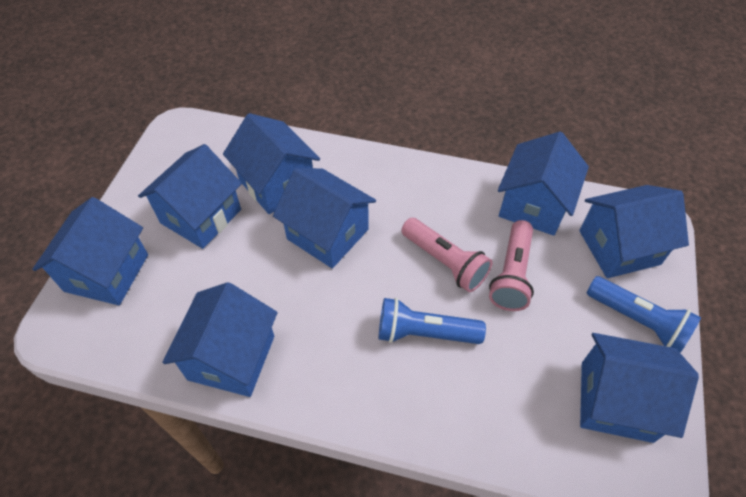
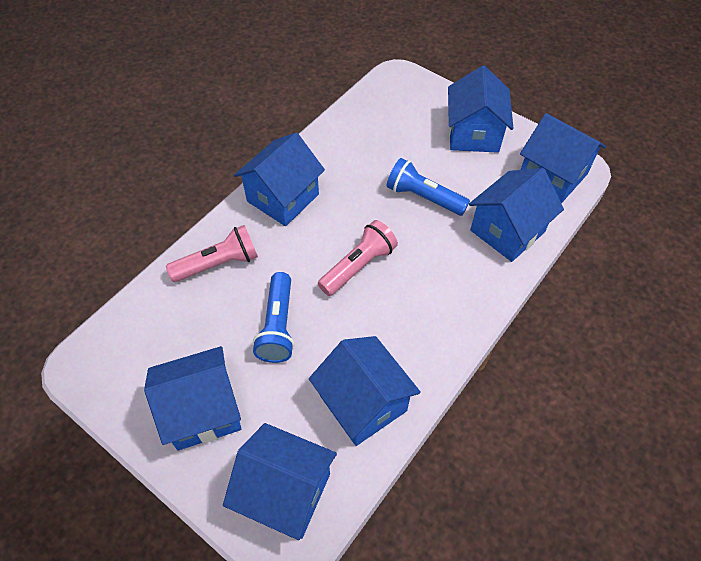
blue house: 8 -> 7

